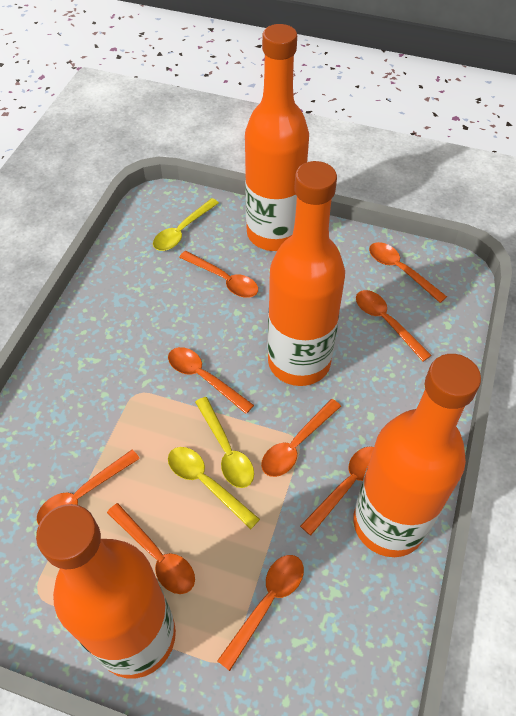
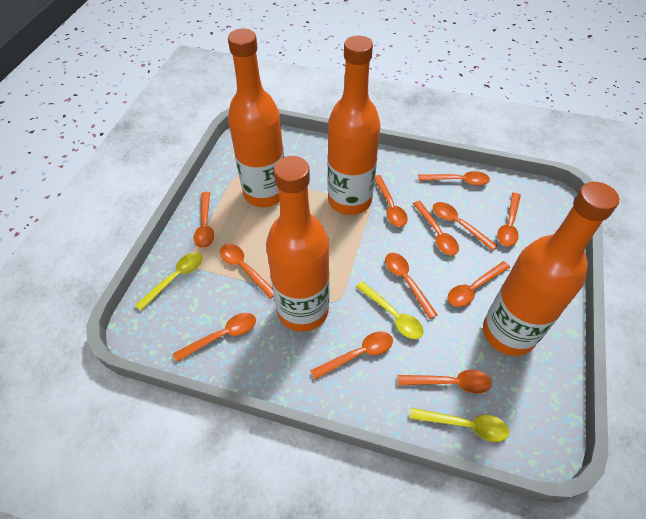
orange spoon: 9 -> 12

